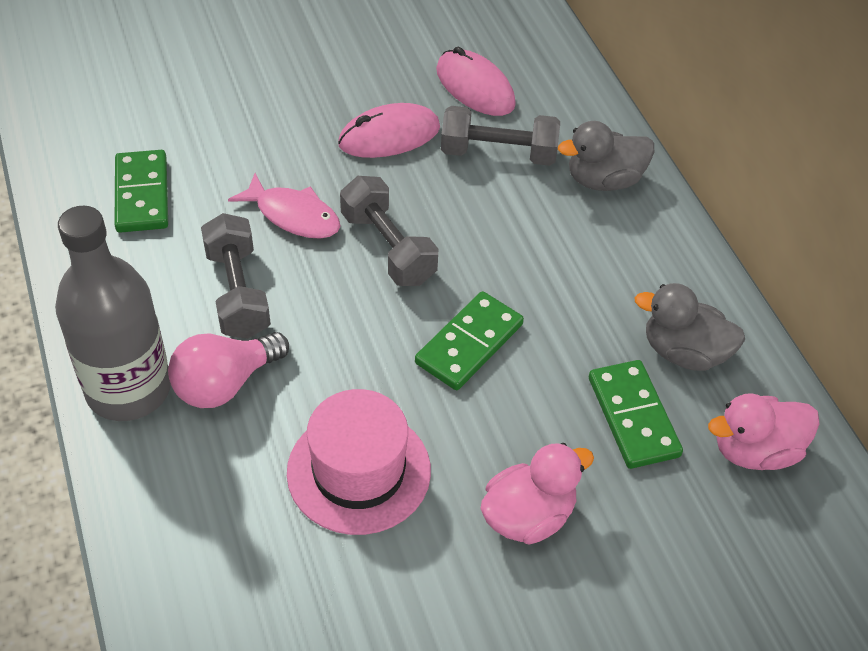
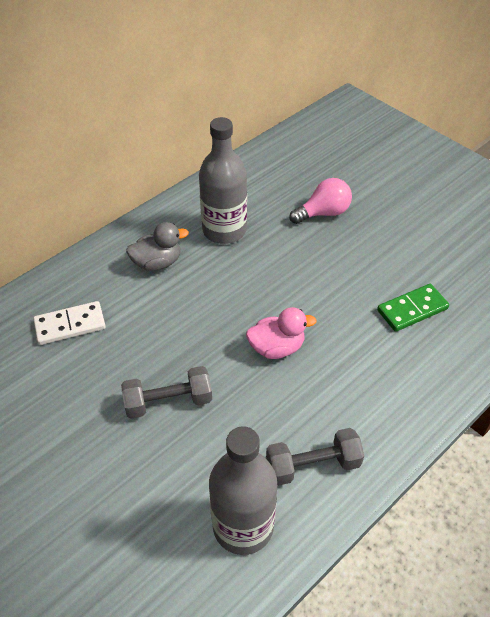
green domino: 3 -> 1
grey bottle: 1 -> 2
grey duck: 2 -> 1
grey dumbbell: 3 -> 2
pink duck: 2 -> 1
pink fish: 1 -> 0
pink hat: 1 -> 0
pink mouse: 2 -> 0
white domino: 0 -> 1

